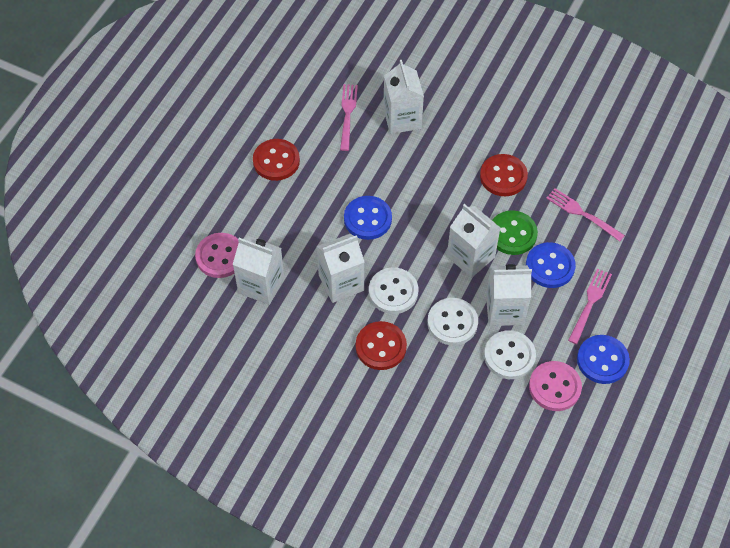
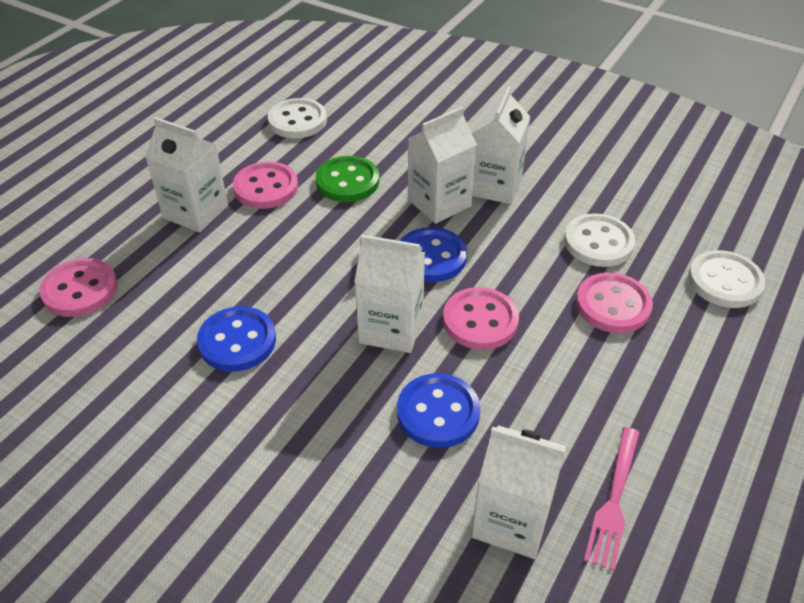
pink button: 2 -> 4
pink fork: 3 -> 1
red button: 3 -> 0

